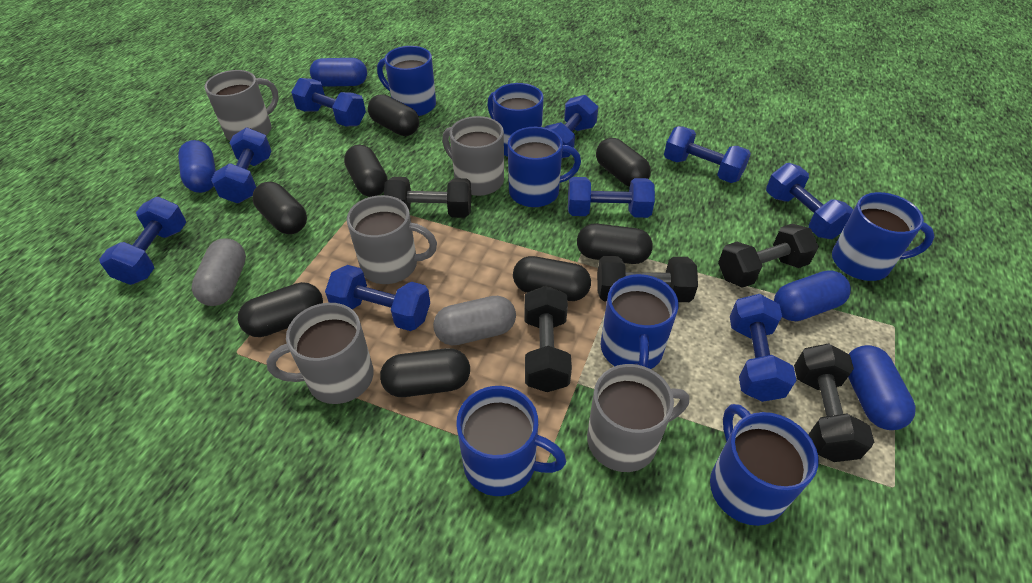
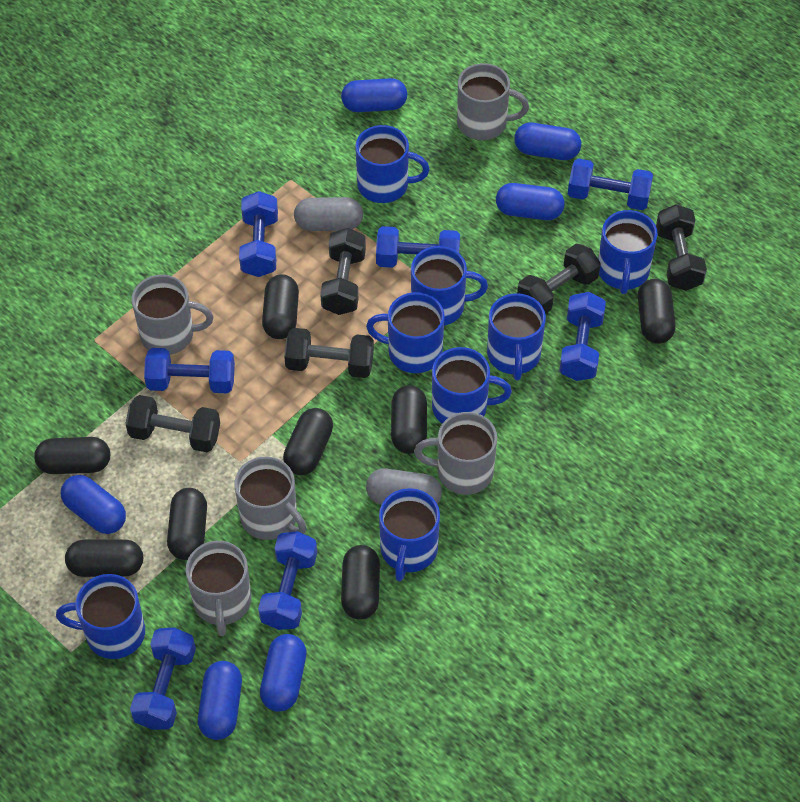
blue capsule: 4 -> 6
blue dumbbell: 9 -> 7
blue mug: 7 -> 8

